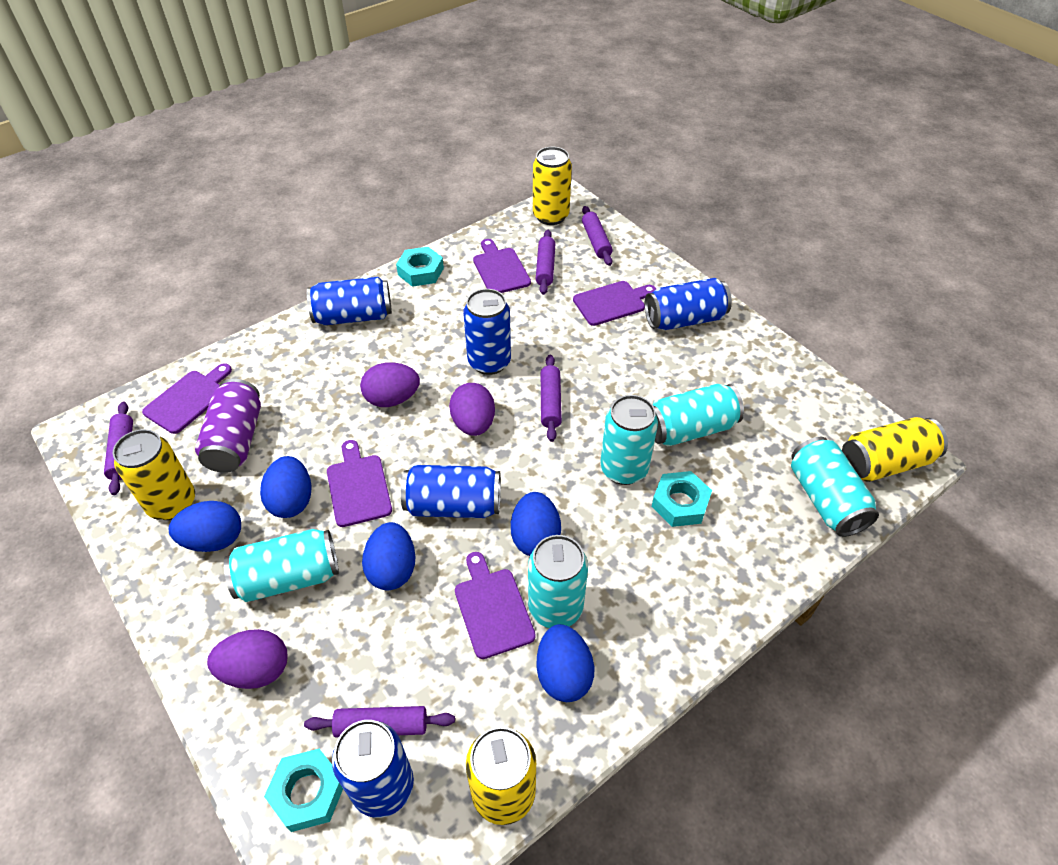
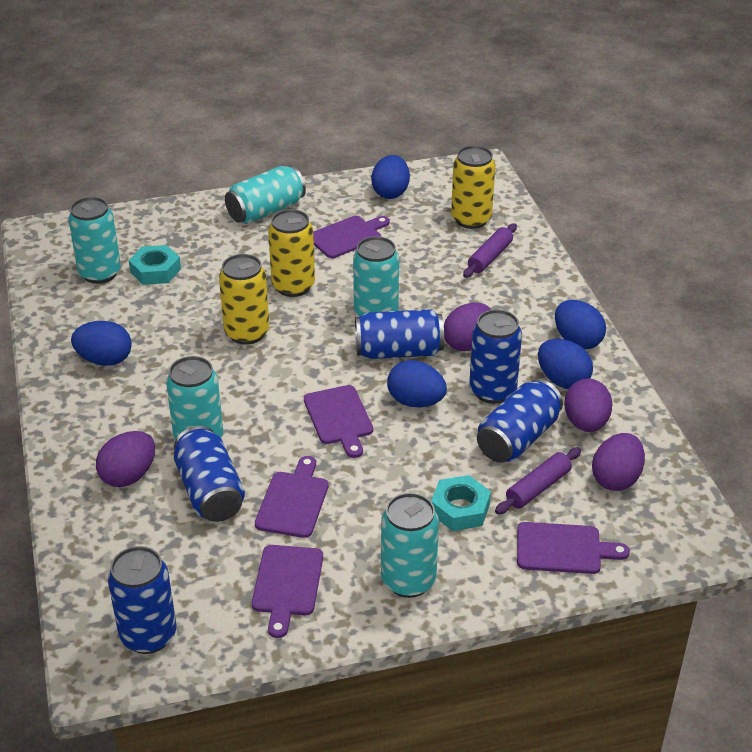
purple can: 1 -> 0
purple egg: 3 -> 4
purple rolling pin: 5 -> 2
turquoise nut: 3 -> 2
yellow can: 4 -> 3

